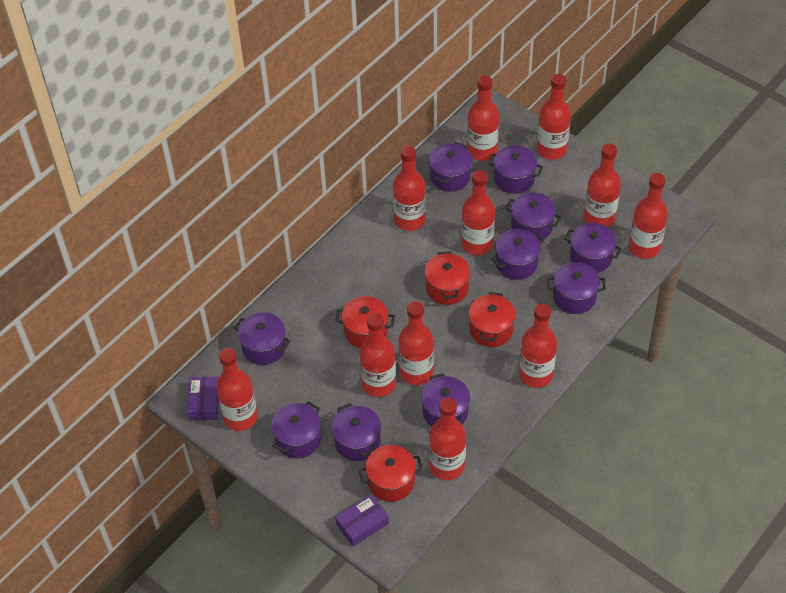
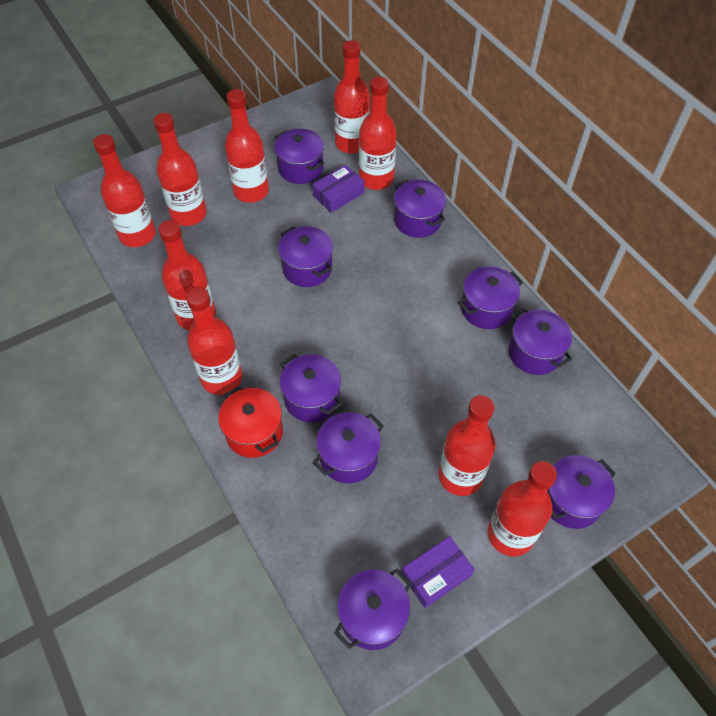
purple pot: 10 -> 9
red bottle: 11 -> 9
red pot: 4 -> 1

